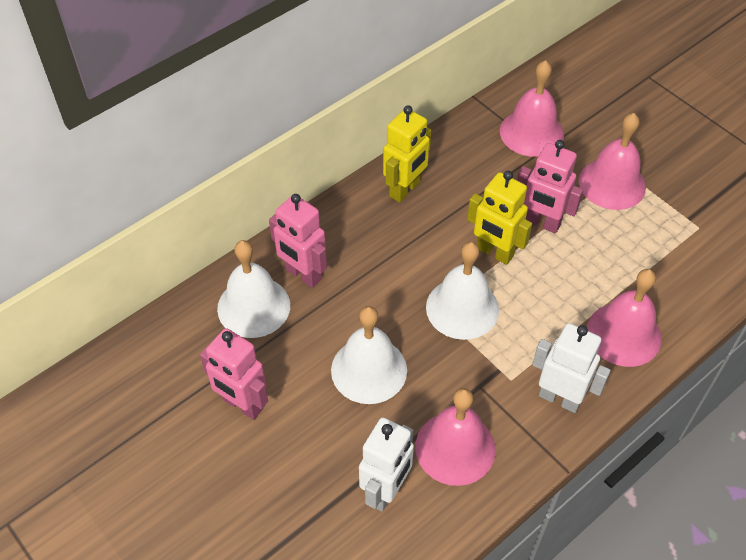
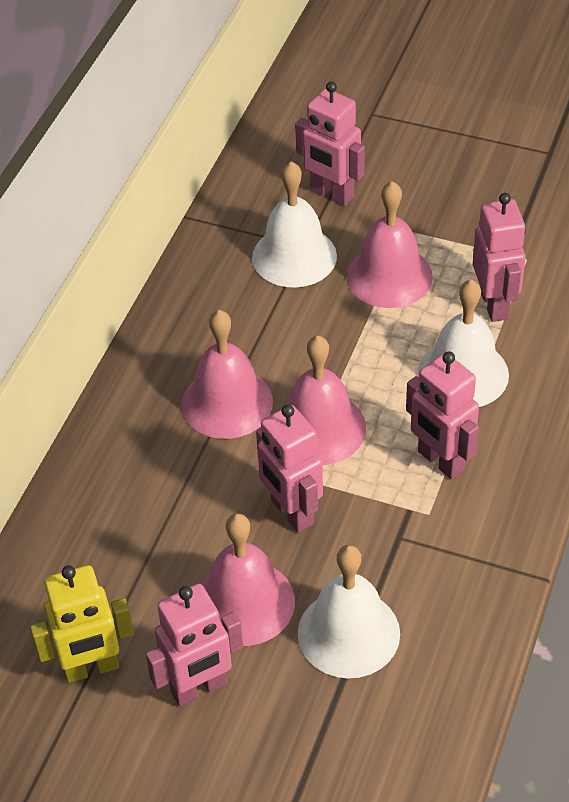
pink robot: 3 -> 5
white robot: 2 -> 0
yellow robot: 2 -> 1

